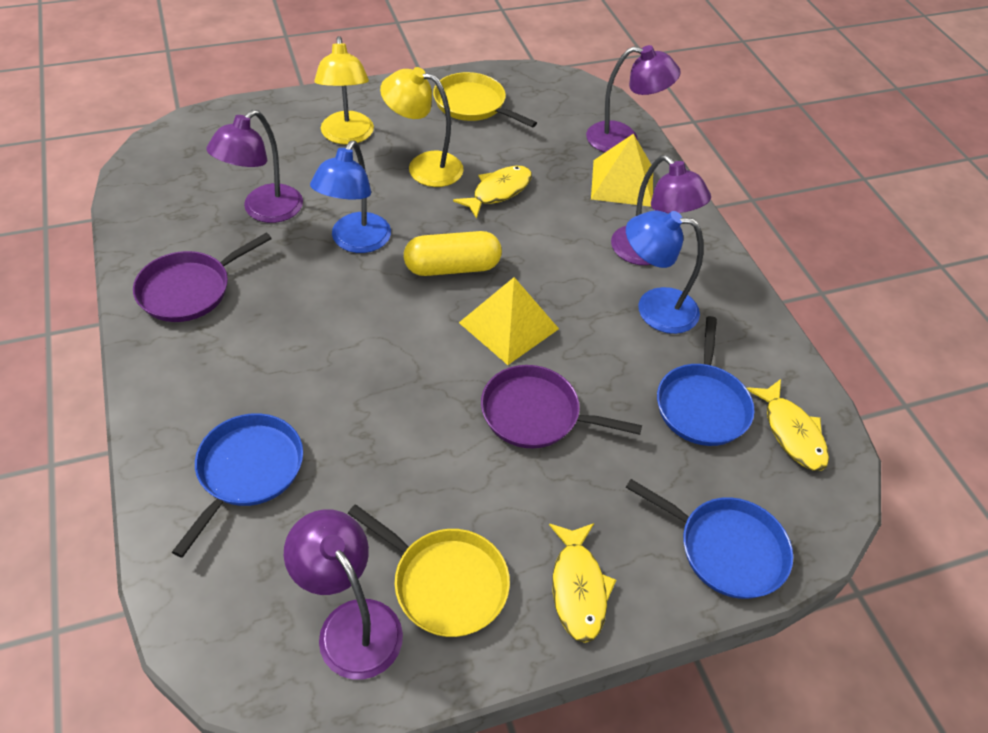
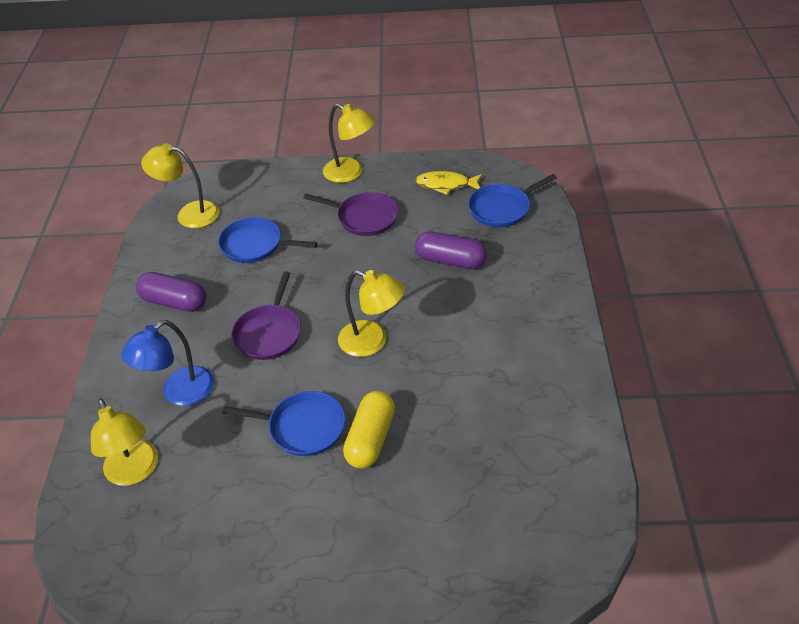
blue lamp: 2 -> 1
purple capsule: 0 -> 2
purple lamp: 4 -> 0
yellow fish: 3 -> 1
yellow lamp: 2 -> 4
yellow pan: 2 -> 0
yellow pyramid: 2 -> 0

